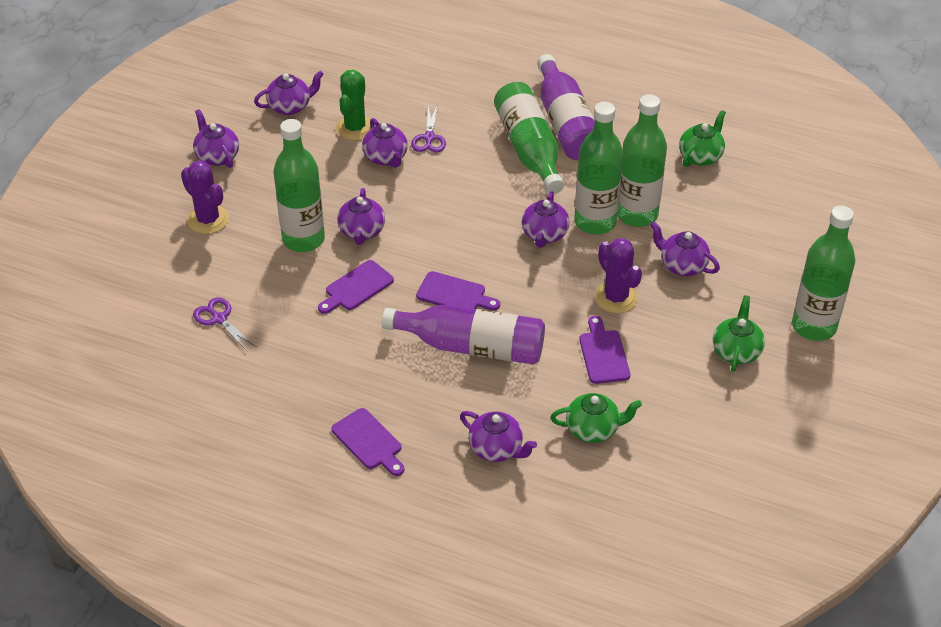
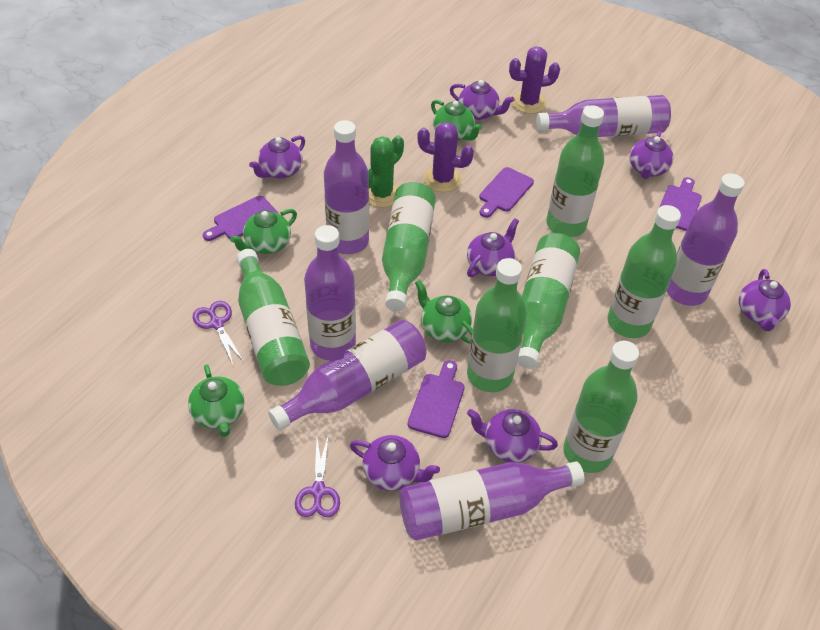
green bottle: 5 -> 7
green teapot: 3 -> 4
purple bottle: 2 -> 6

